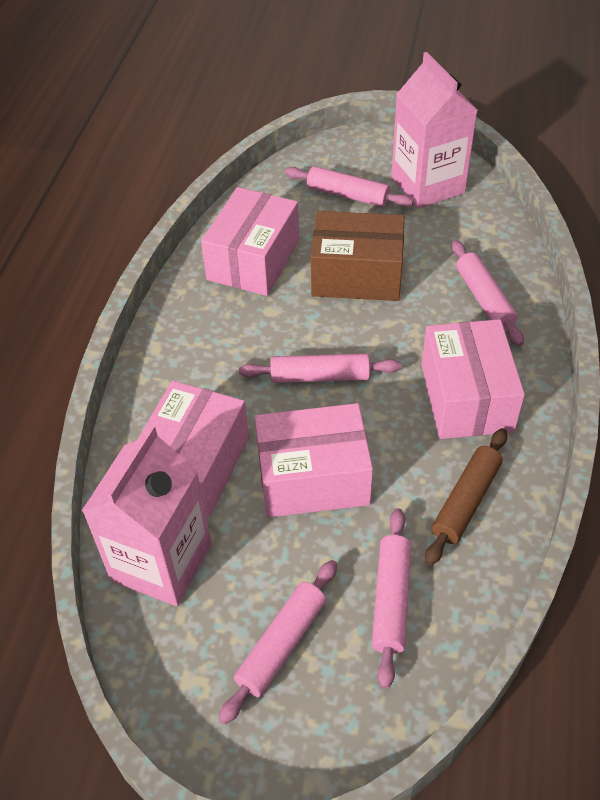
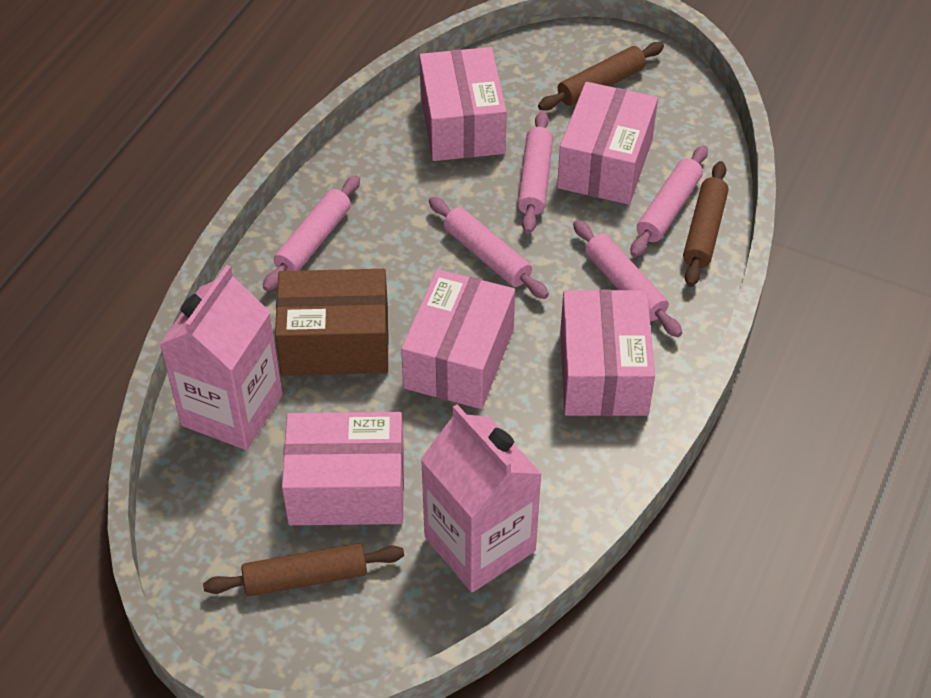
brown rolling pin: 1 -> 3
pink box: 4 -> 5

